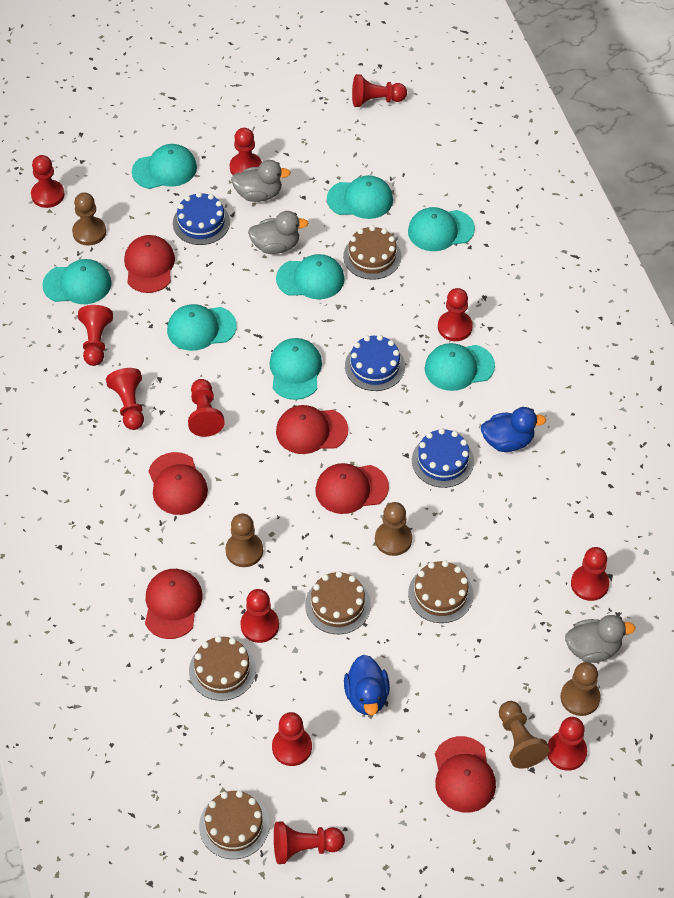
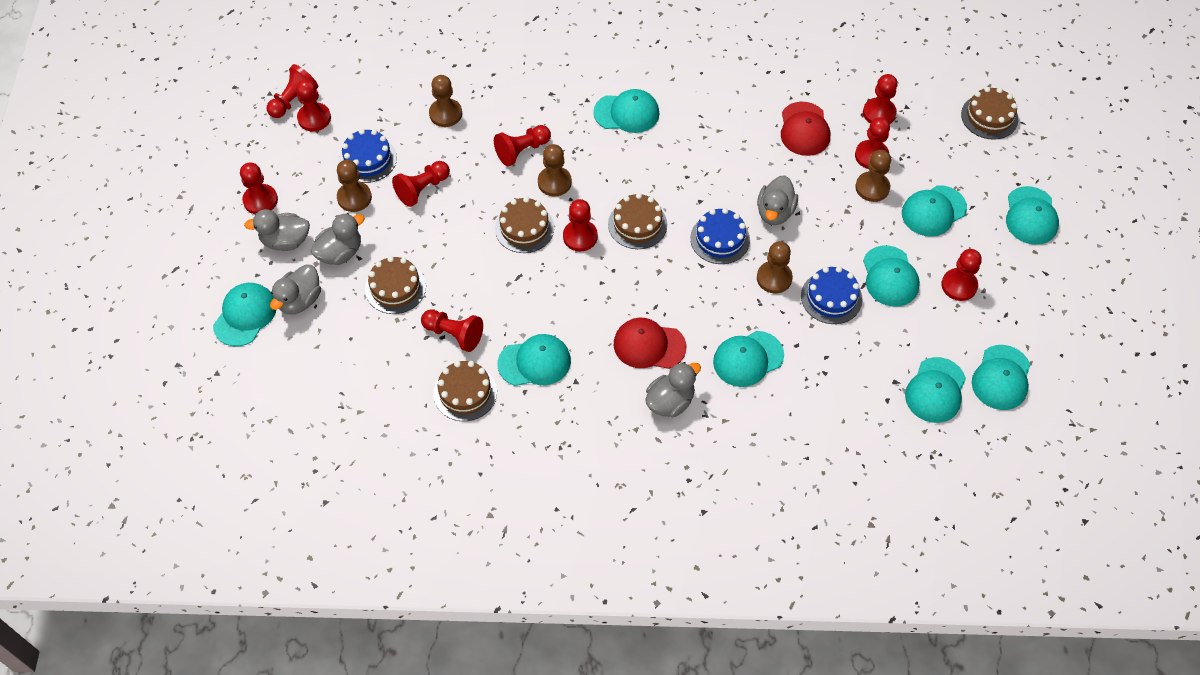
blue duck: 2 -> 0
grey duck: 3 -> 5
red cap: 6 -> 2
red pawn: 12 -> 10
turquoise cap: 8 -> 9

